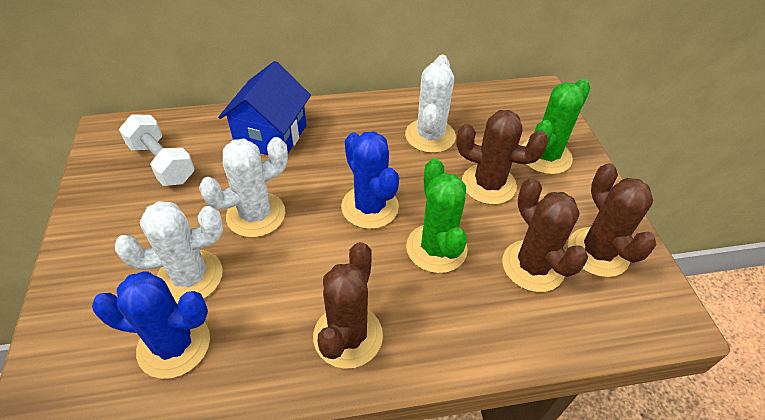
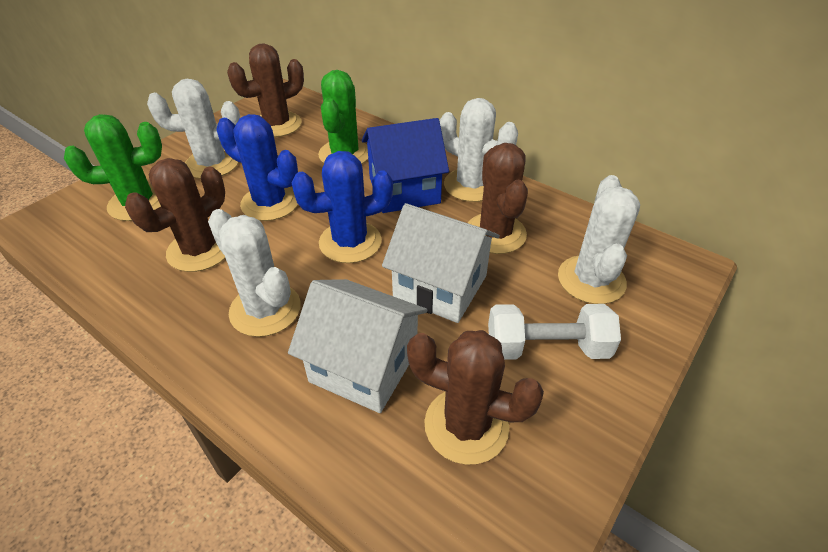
white cactus: 3 -> 4
white house: 0 -> 2

